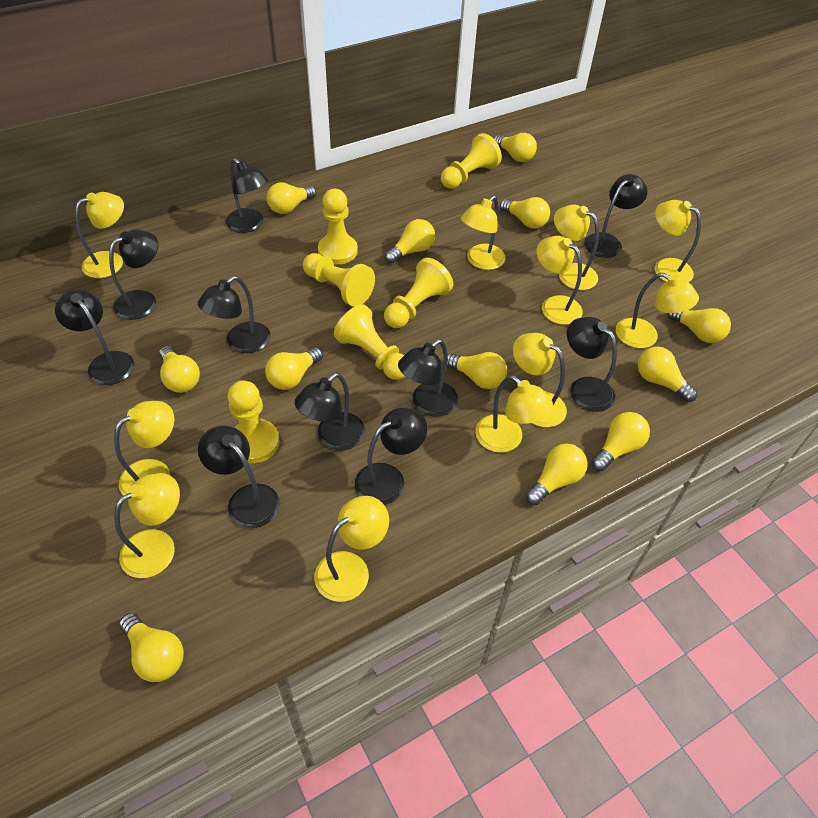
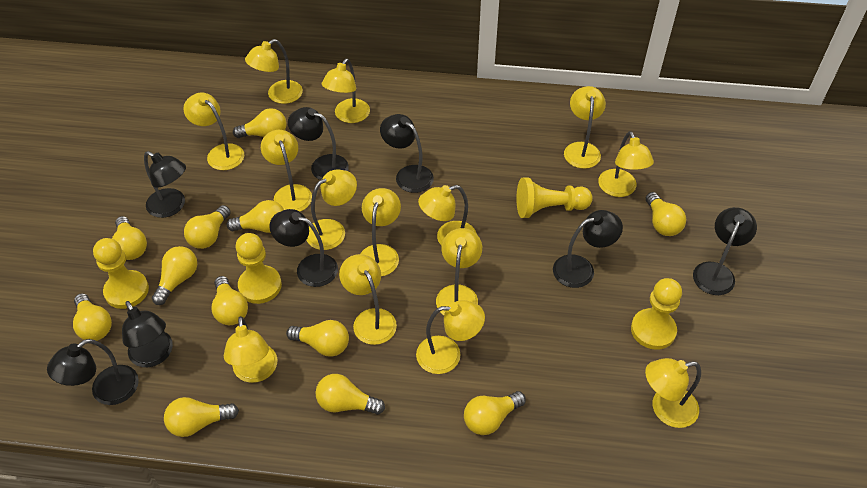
black lamp: 10 -> 8
yellow lamp: 11 -> 14
yellow pawn: 6 -> 4

